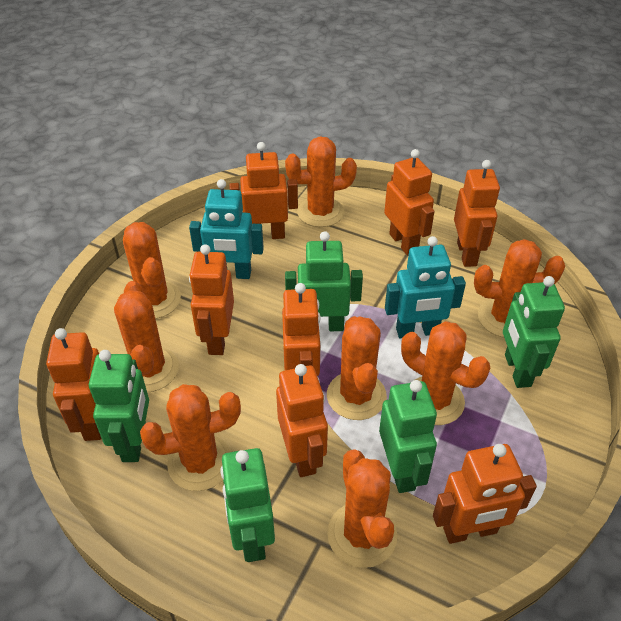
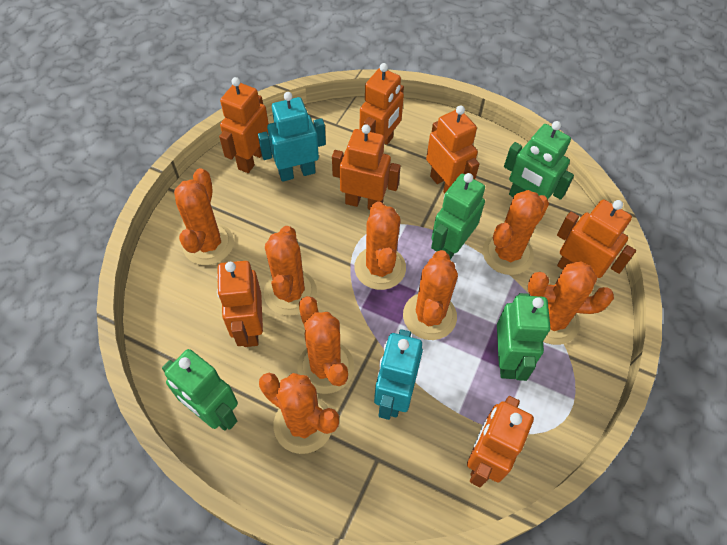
green robot: 5 -> 4
orange robot: 8 -> 7

